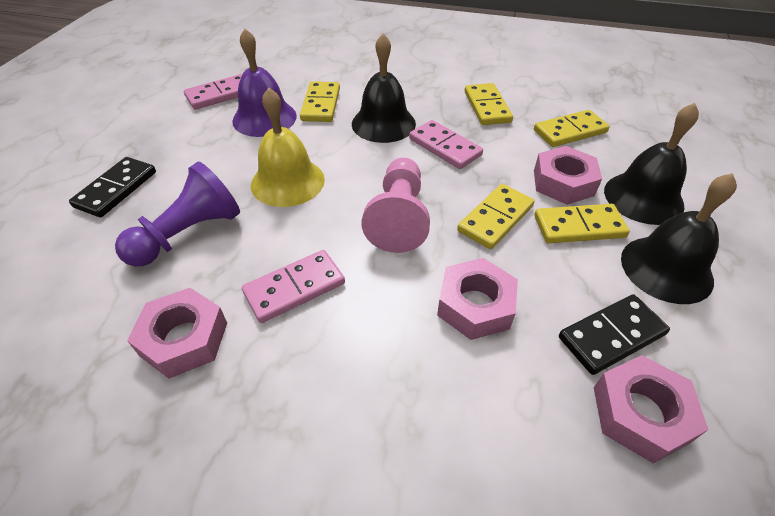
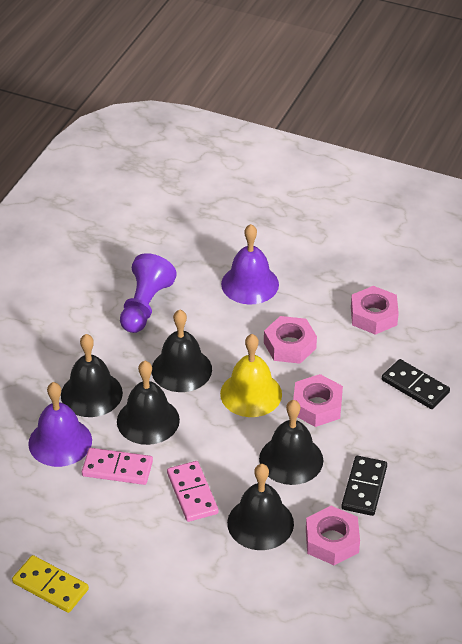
black bell: 3 -> 5
pink domino: 3 -> 2
pink pawn: 1 -> 0
purple bell: 1 -> 2
yellow domino: 5 -> 1

